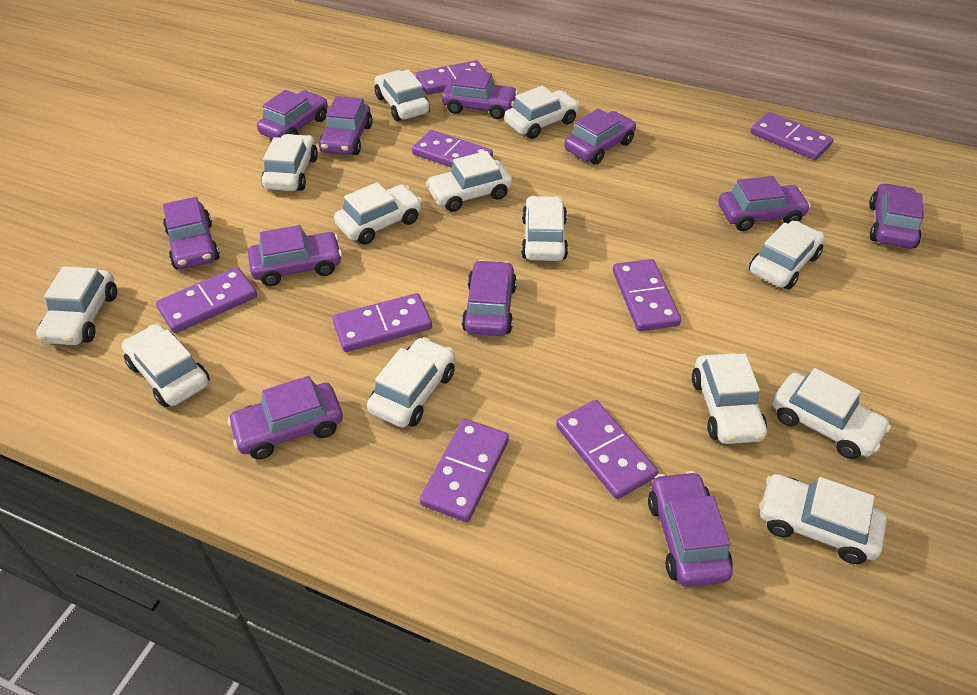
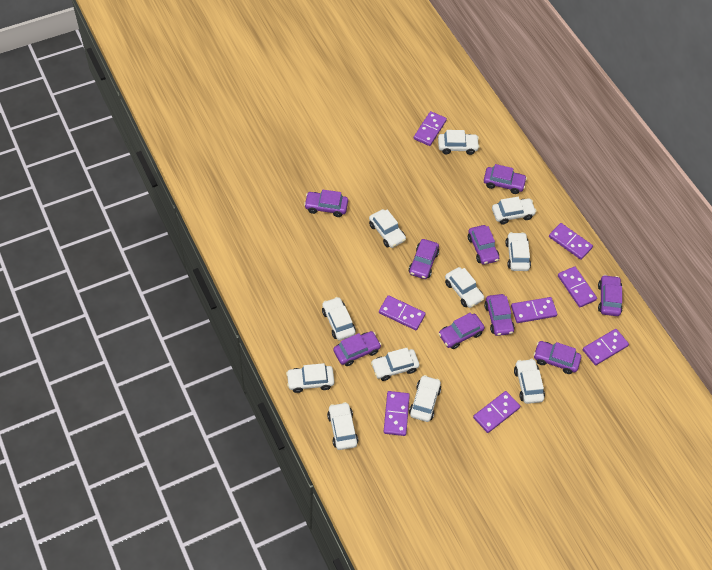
purple car: 11 -> 9
white car: 13 -> 11

